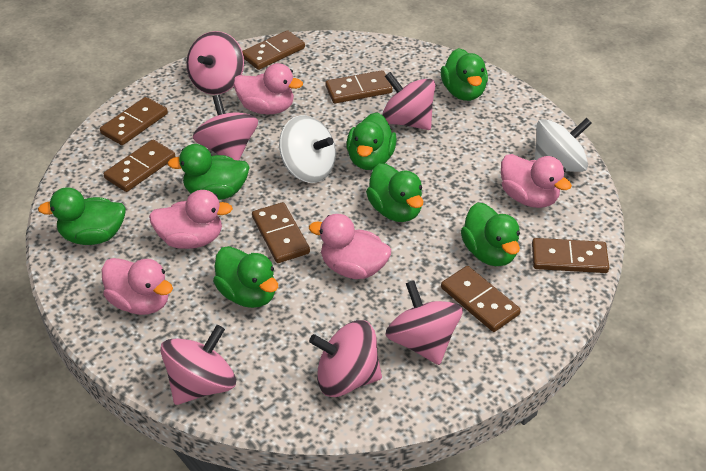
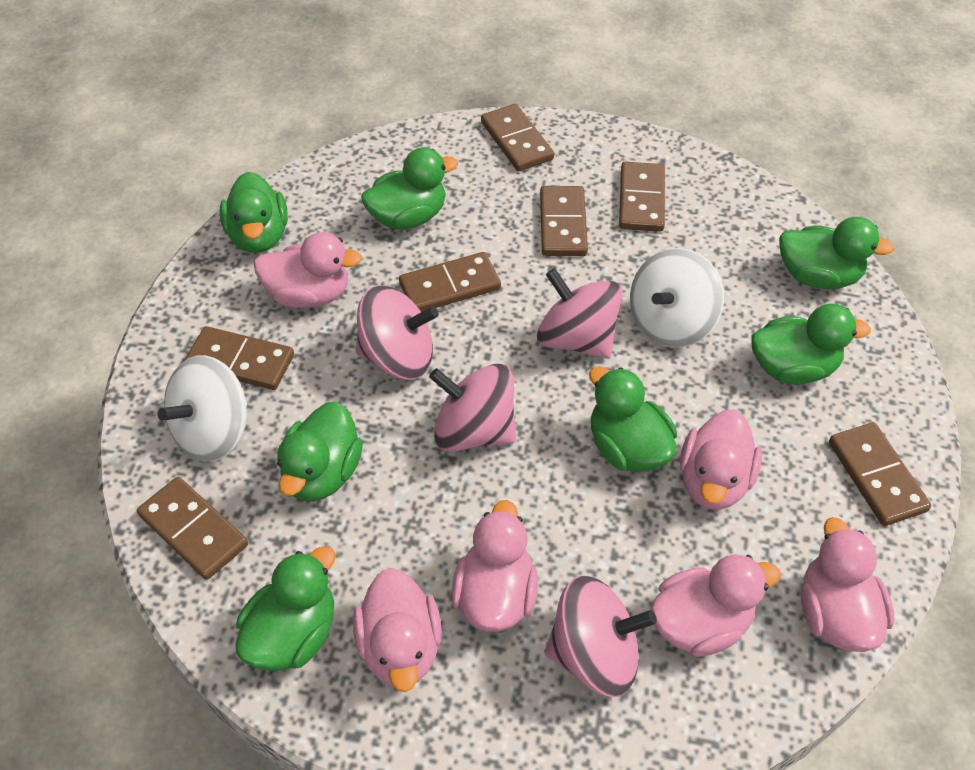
pink duck: 5 -> 6
pink spinning top: 6 -> 4

